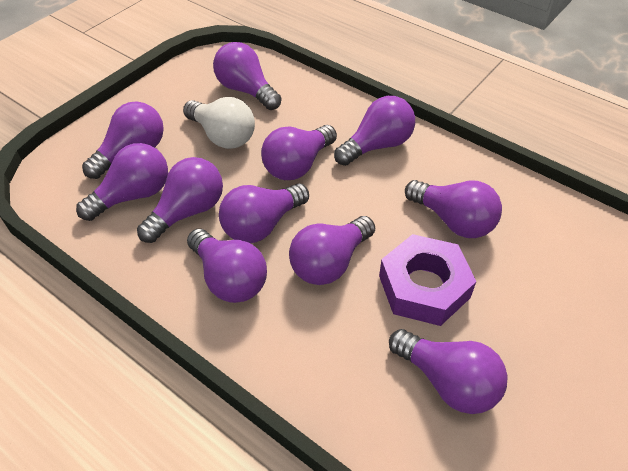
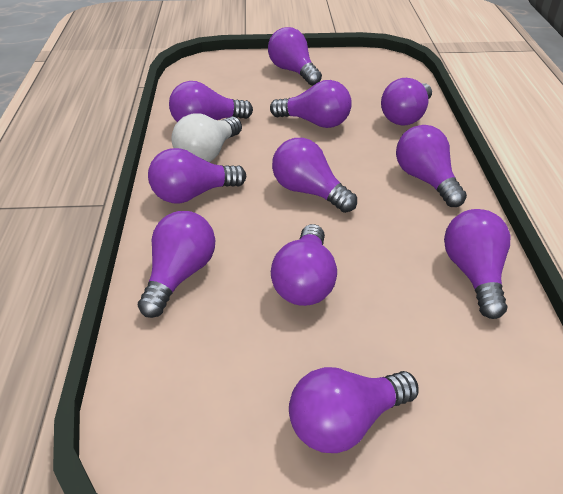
purple nut: 1 -> 0

